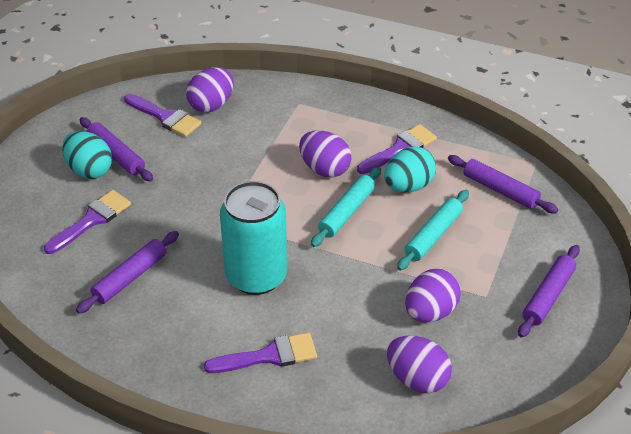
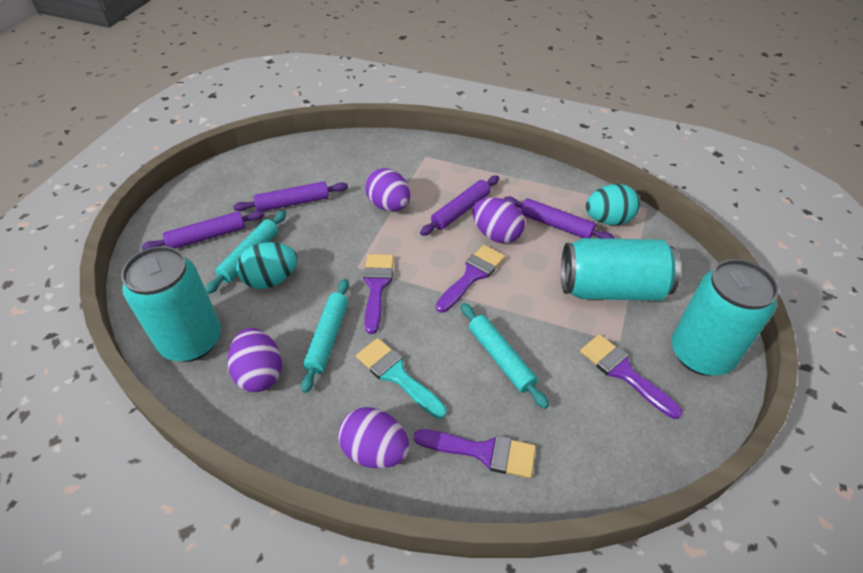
turquoise brush: 0 -> 1
turquoise can: 1 -> 3
turquoise rolling pin: 2 -> 3

